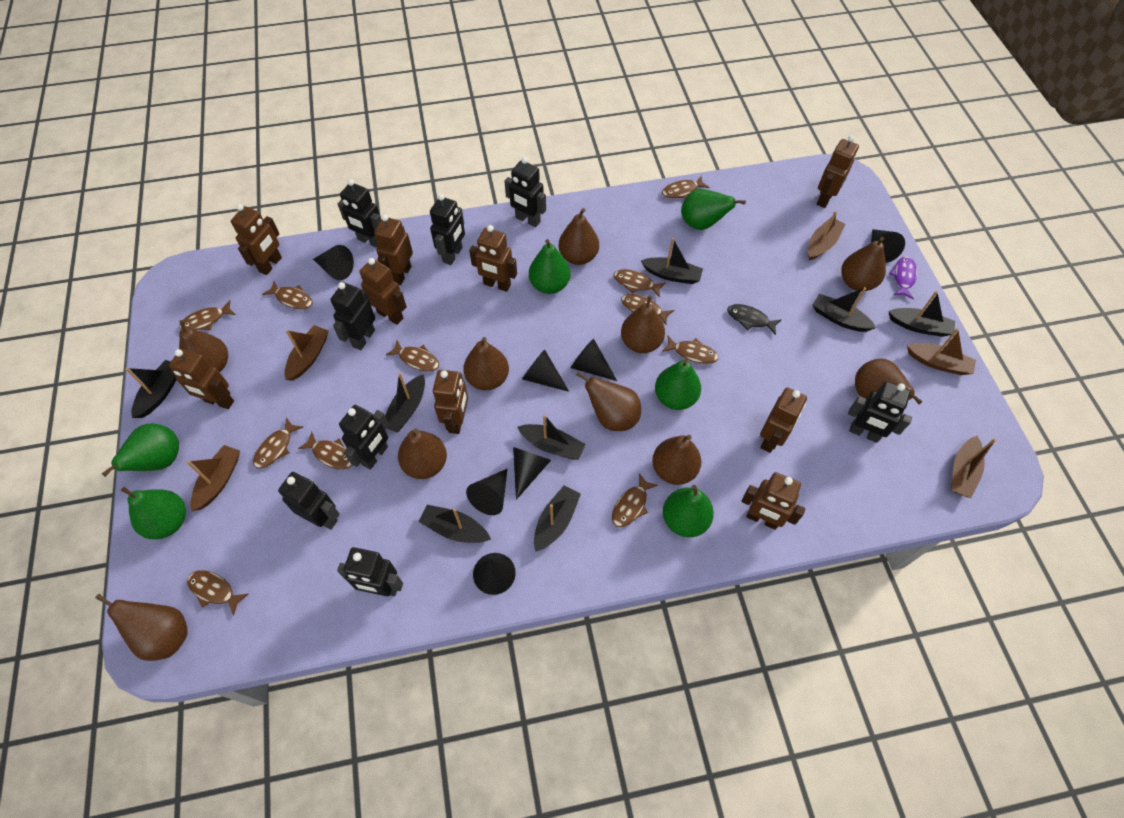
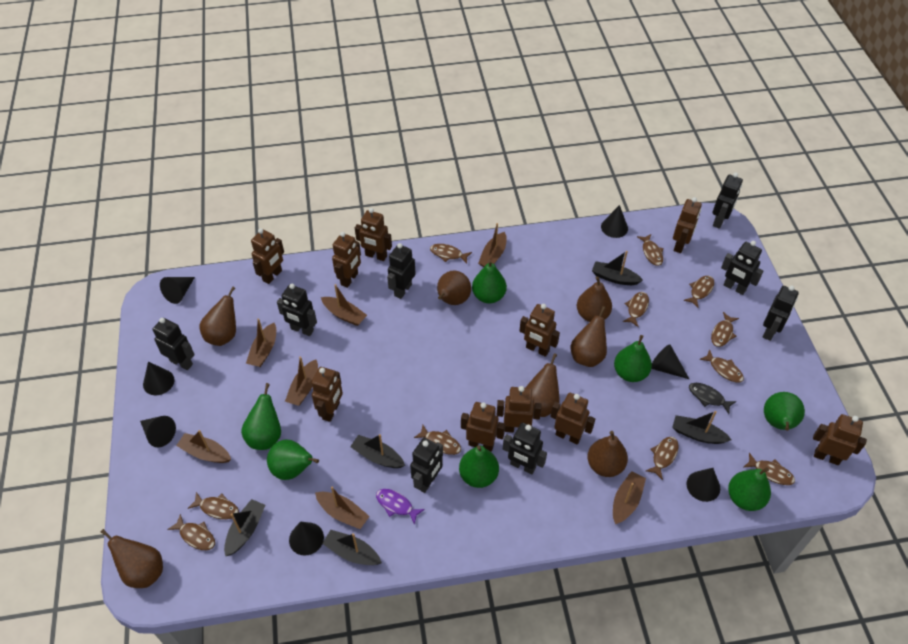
black boat: 8 -> 5
brown boat: 5 -> 7
brown pear: 10 -> 7
brown robot: 9 -> 10
green pear: 6 -> 7

